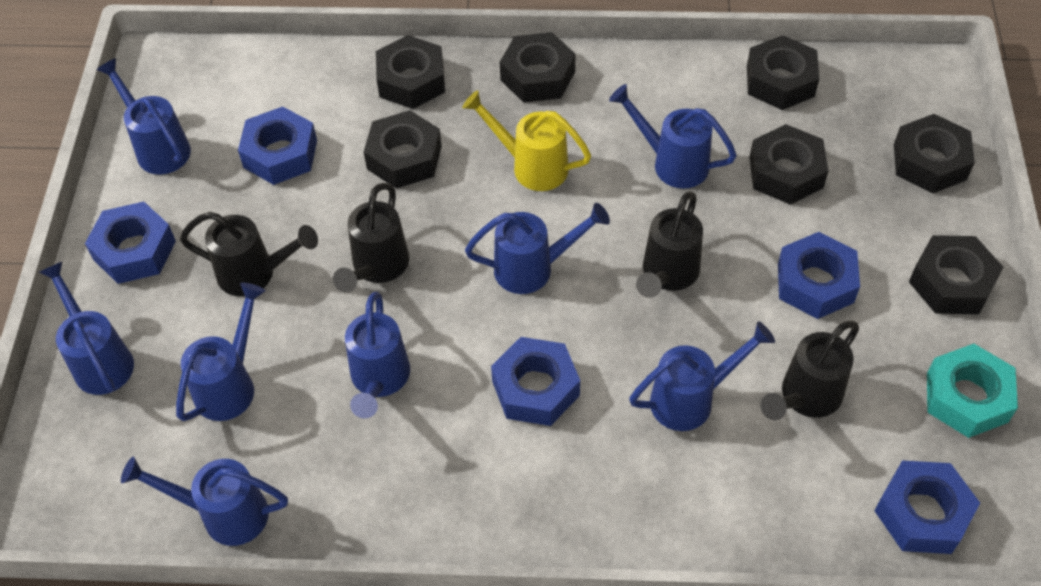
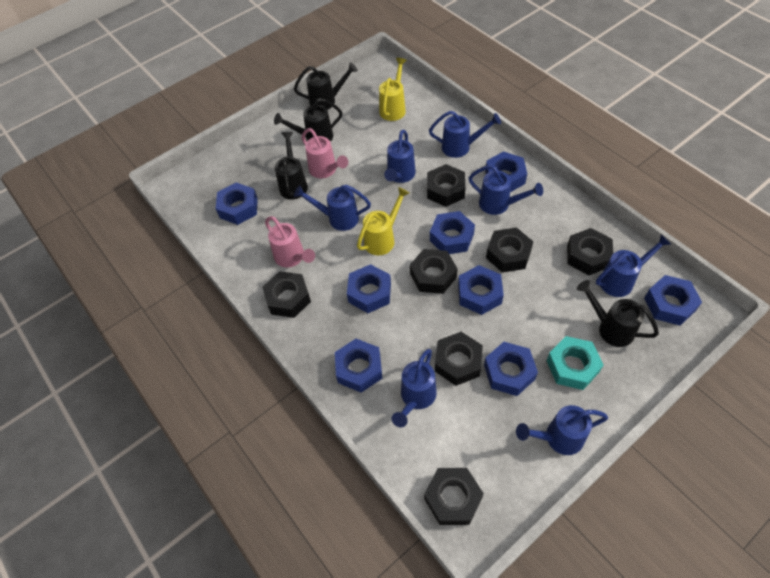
blue nut: 5 -> 8
blue watering can: 8 -> 7
pink watering can: 0 -> 2
yellow watering can: 1 -> 2

